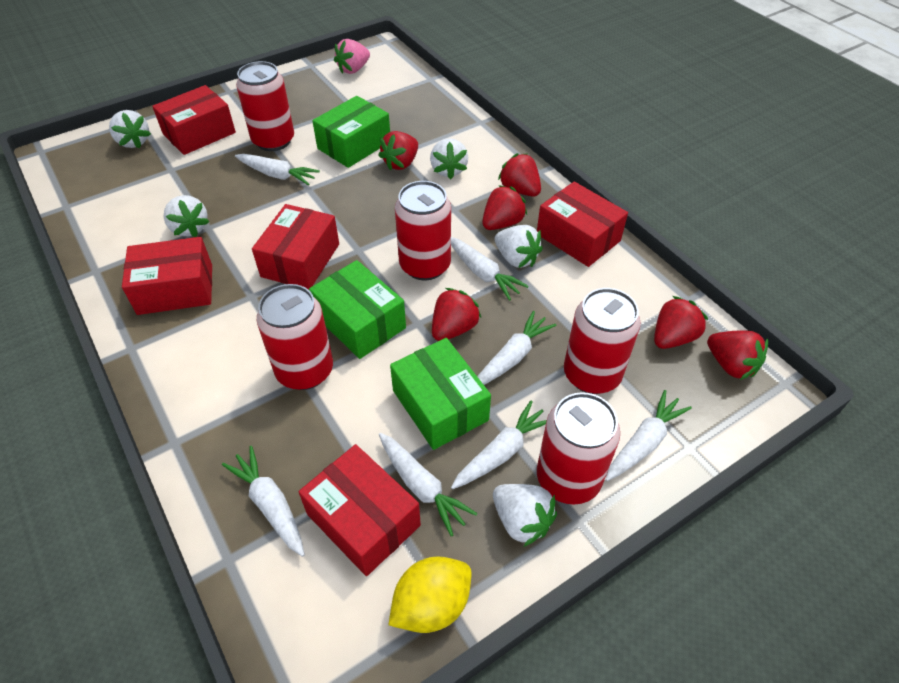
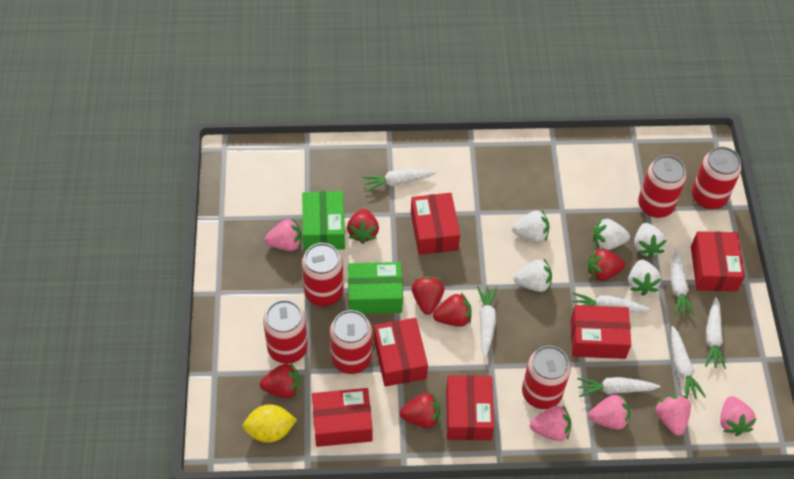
green box: 3 -> 2
pink strawberry: 1 -> 5
red box: 5 -> 6
red can: 5 -> 6

